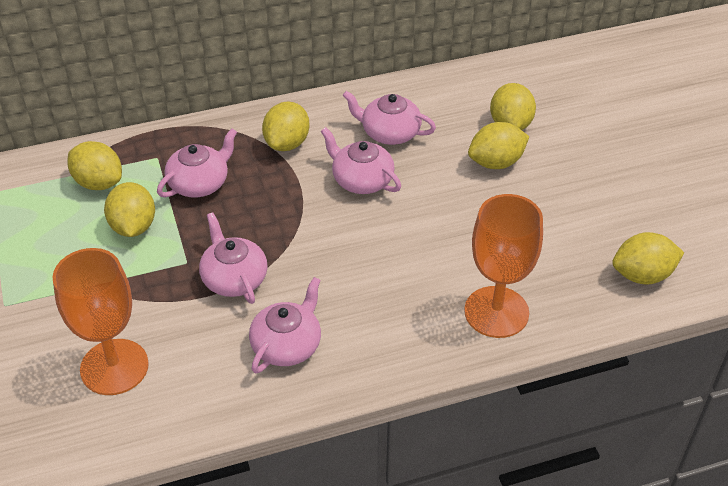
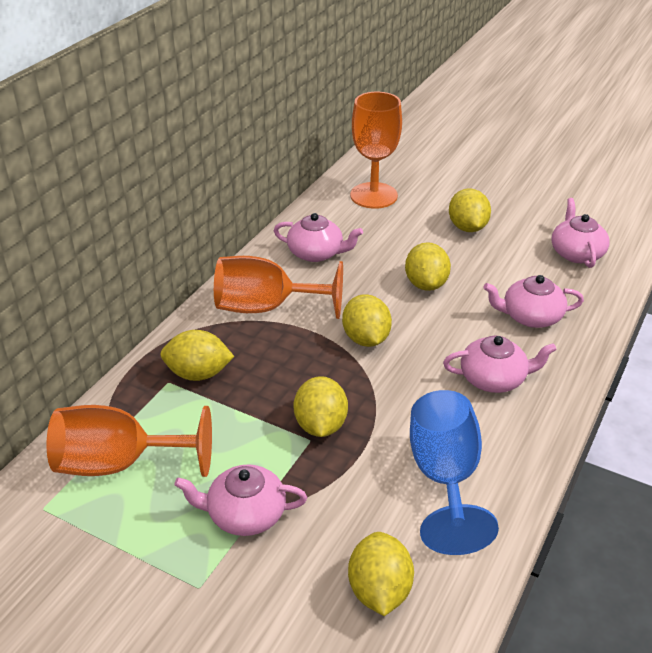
blue goblet: 0 -> 1
orange goblet: 2 -> 3

